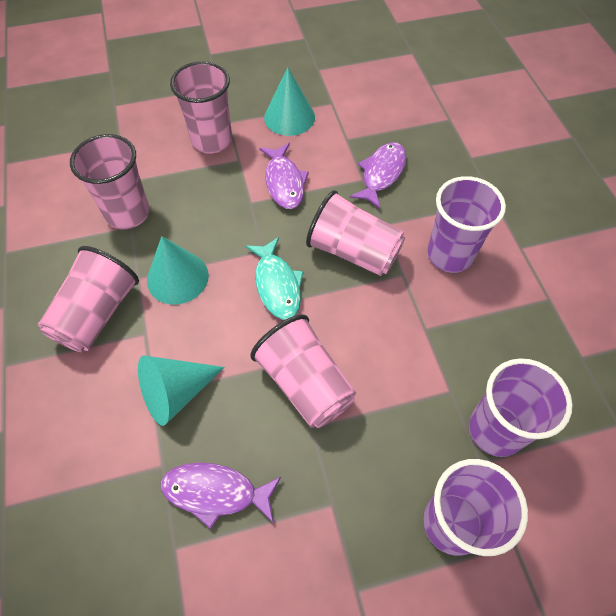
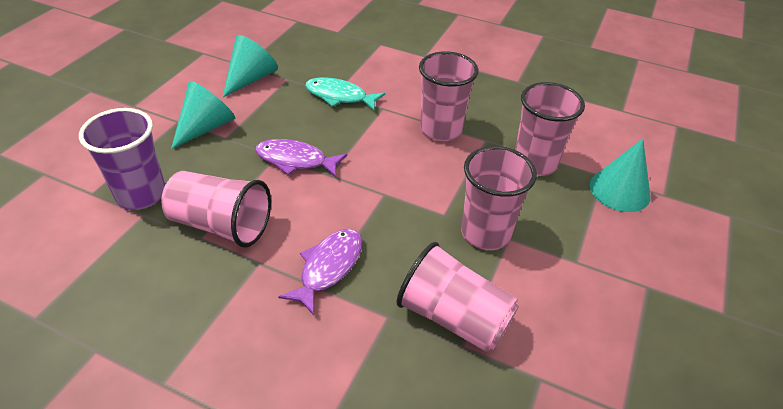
purple cup: 3 -> 1
purple fish: 3 -> 2

